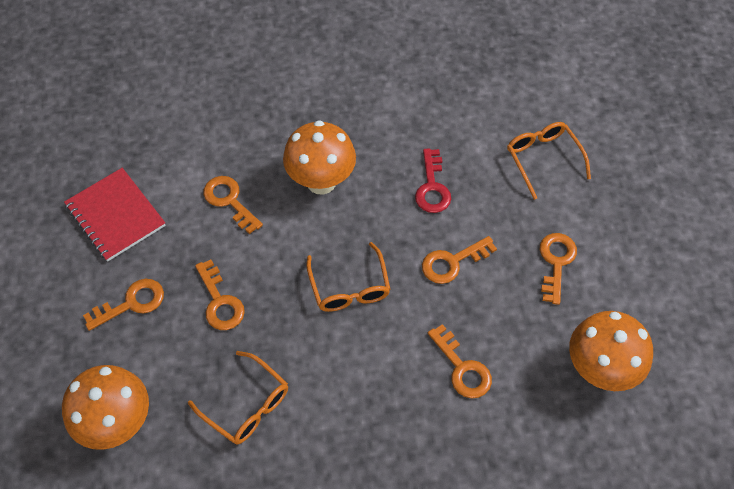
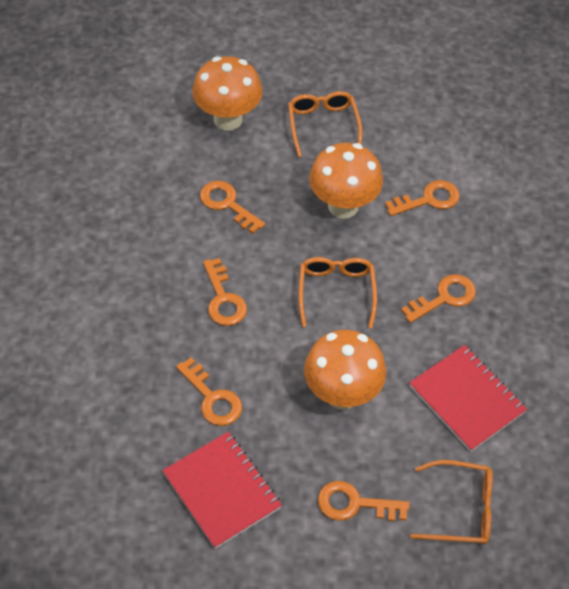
red key: 1 -> 0
red notebook: 1 -> 2

